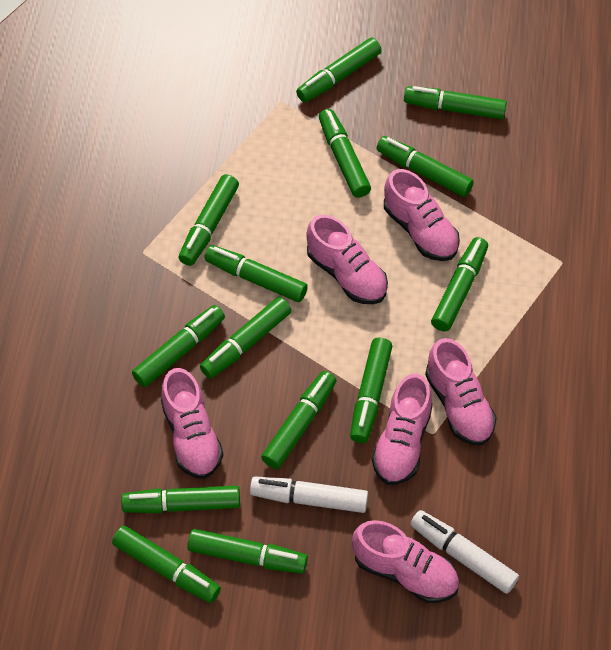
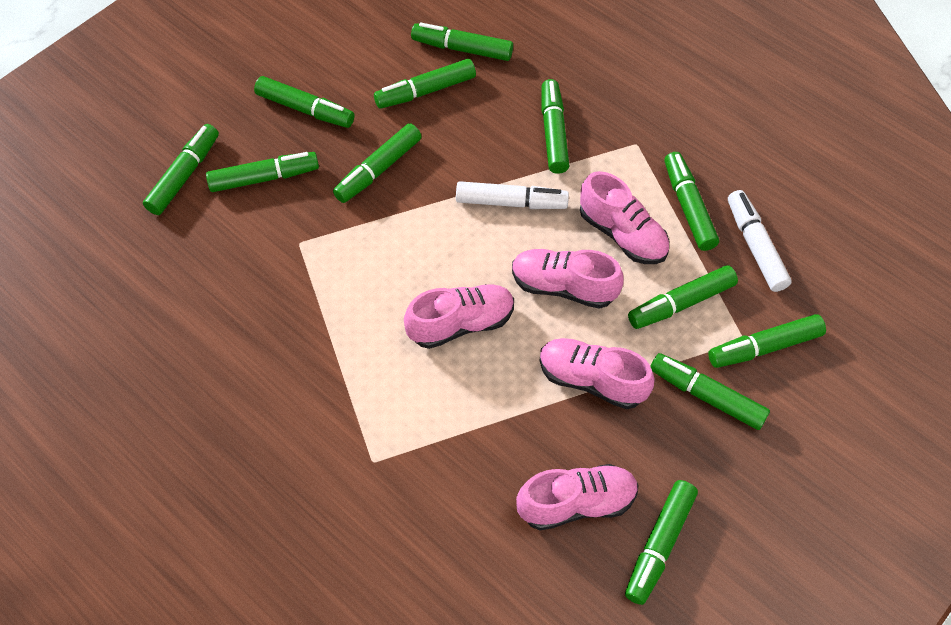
green marker: 14 -> 12
pink shoe: 6 -> 5

